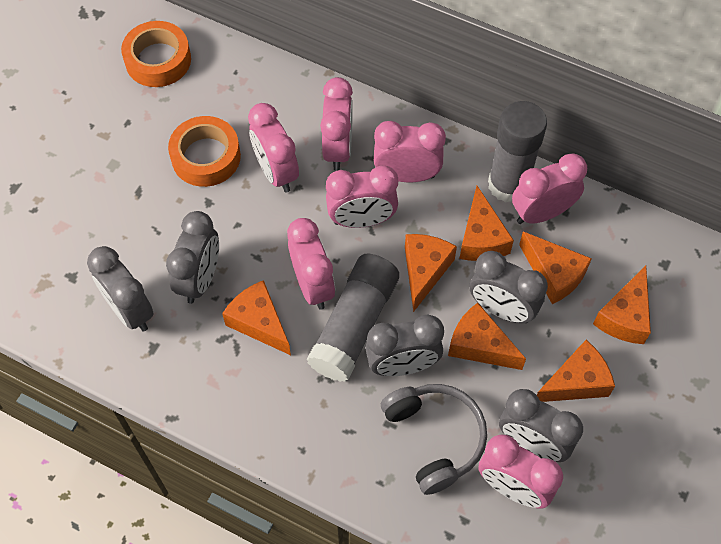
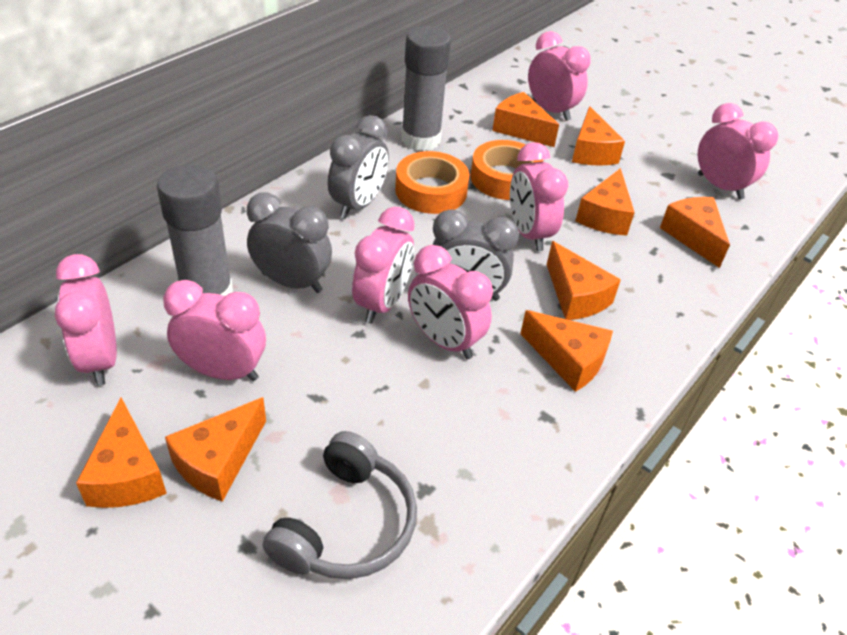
grey clock: 5 -> 3
orange cheese: 7 -> 8

